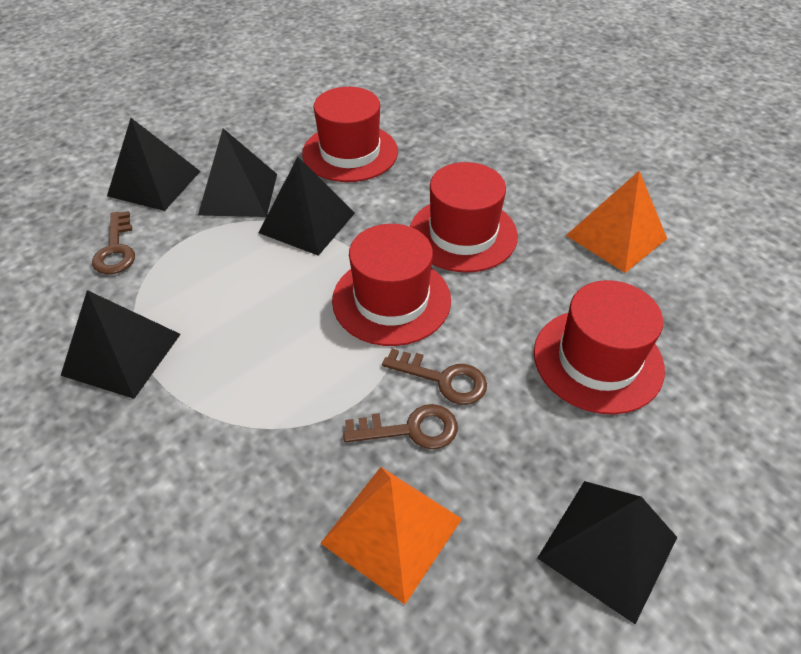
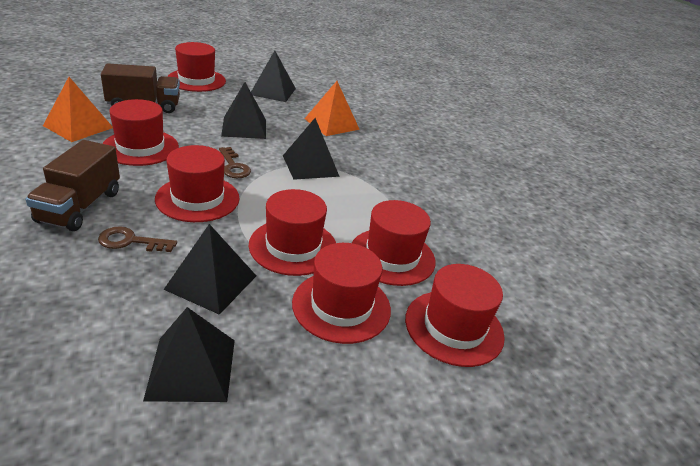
brown key: 3 -> 2
brown truck: 0 -> 2
red hat: 4 -> 7

